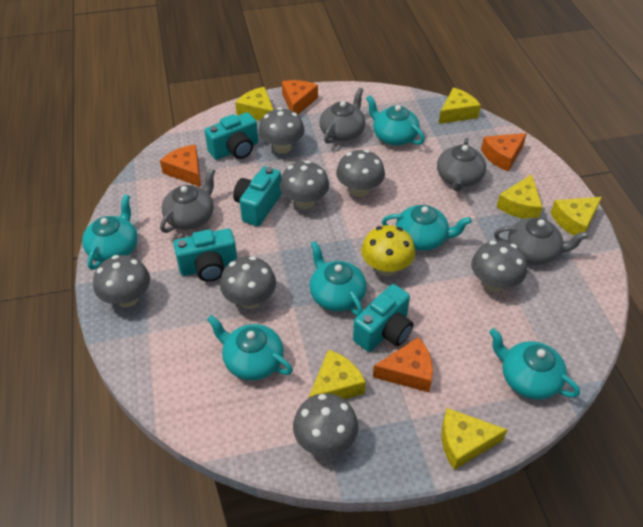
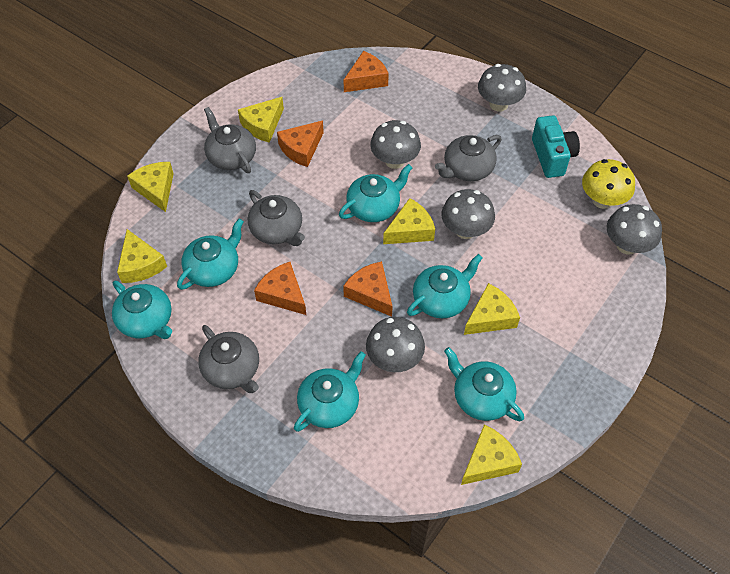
grey mushroom: 7 -> 5
turquoise camera: 4 -> 1

